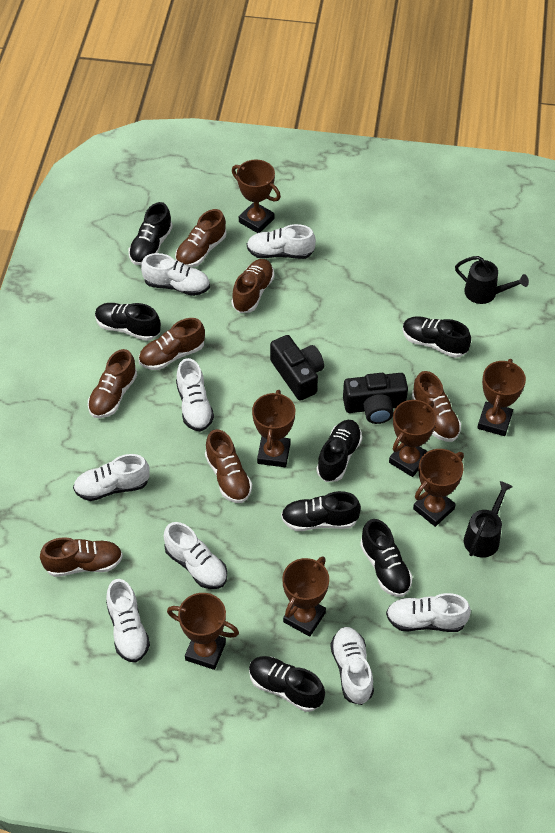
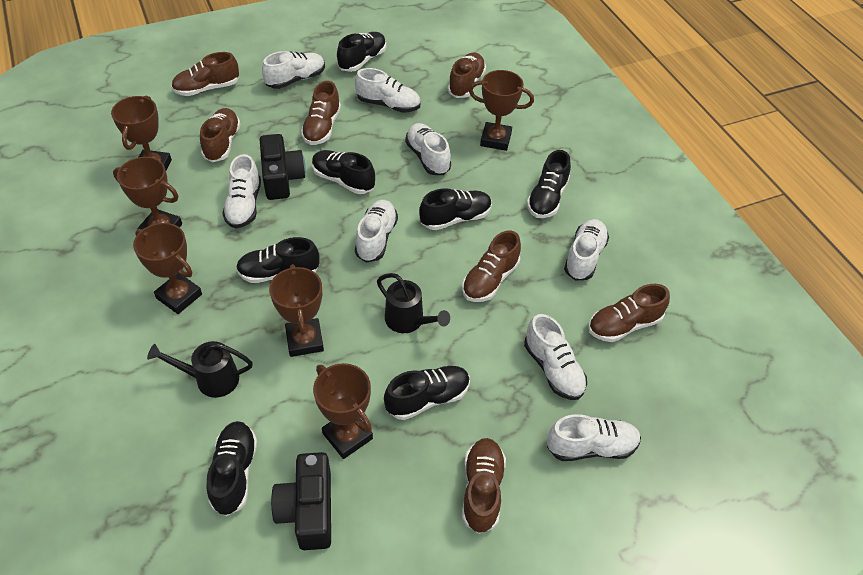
brown trophy: 7 -> 6

